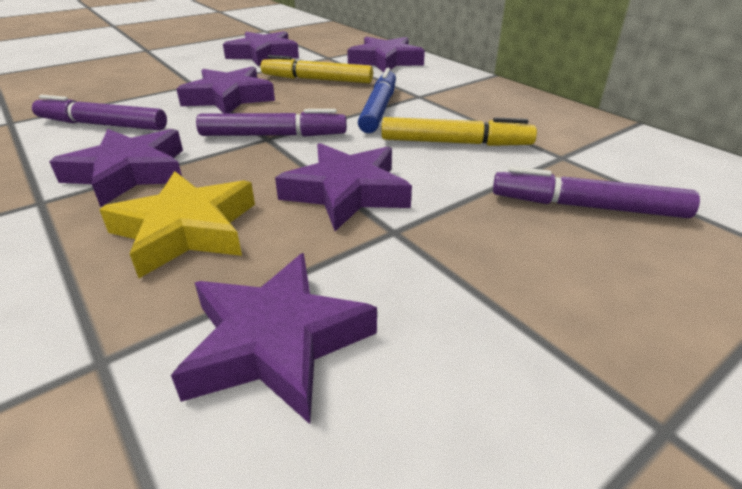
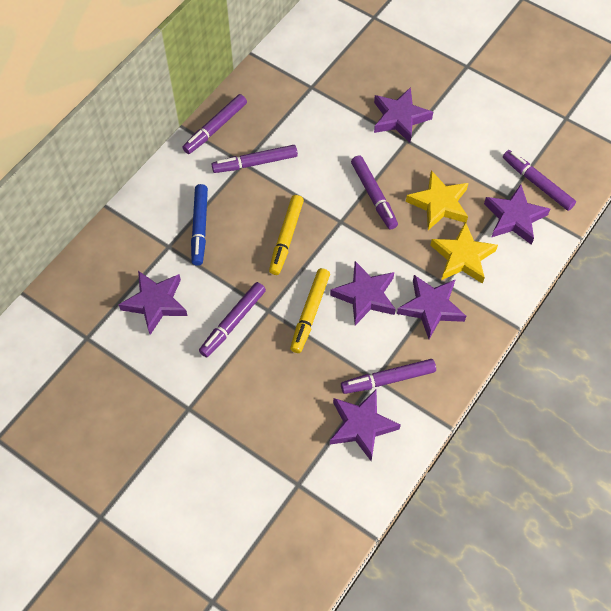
purple marker: 3 -> 6
yellow star: 1 -> 2

